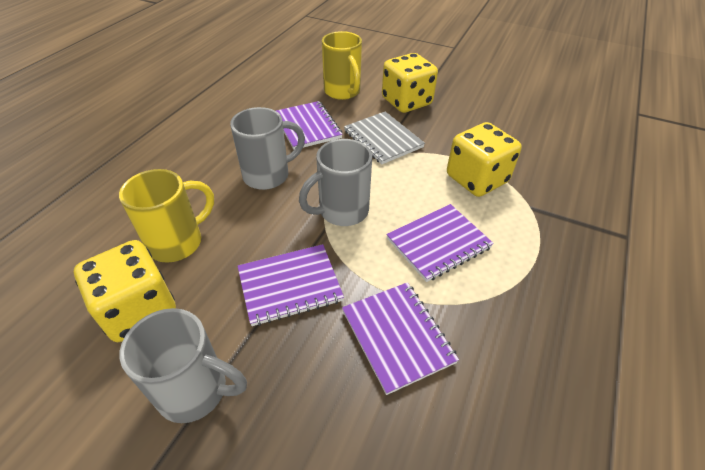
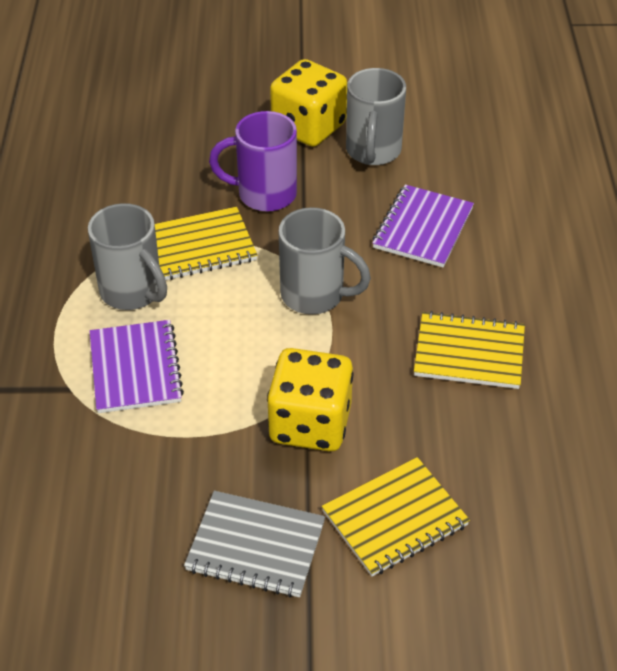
purple mug: 0 -> 1
purple notebook: 4 -> 2
yellow dice: 3 -> 2
yellow mug: 2 -> 0
yellow notebook: 0 -> 3

